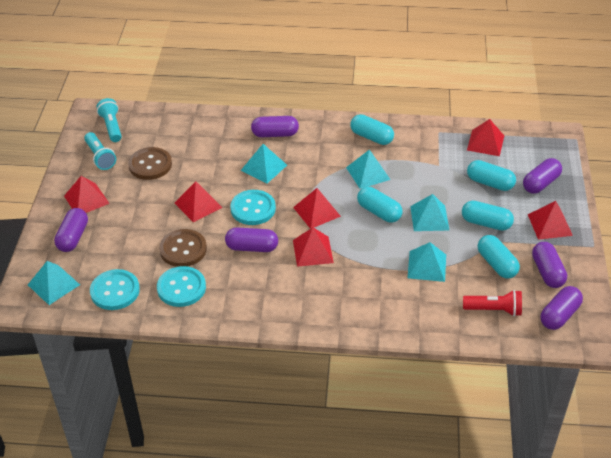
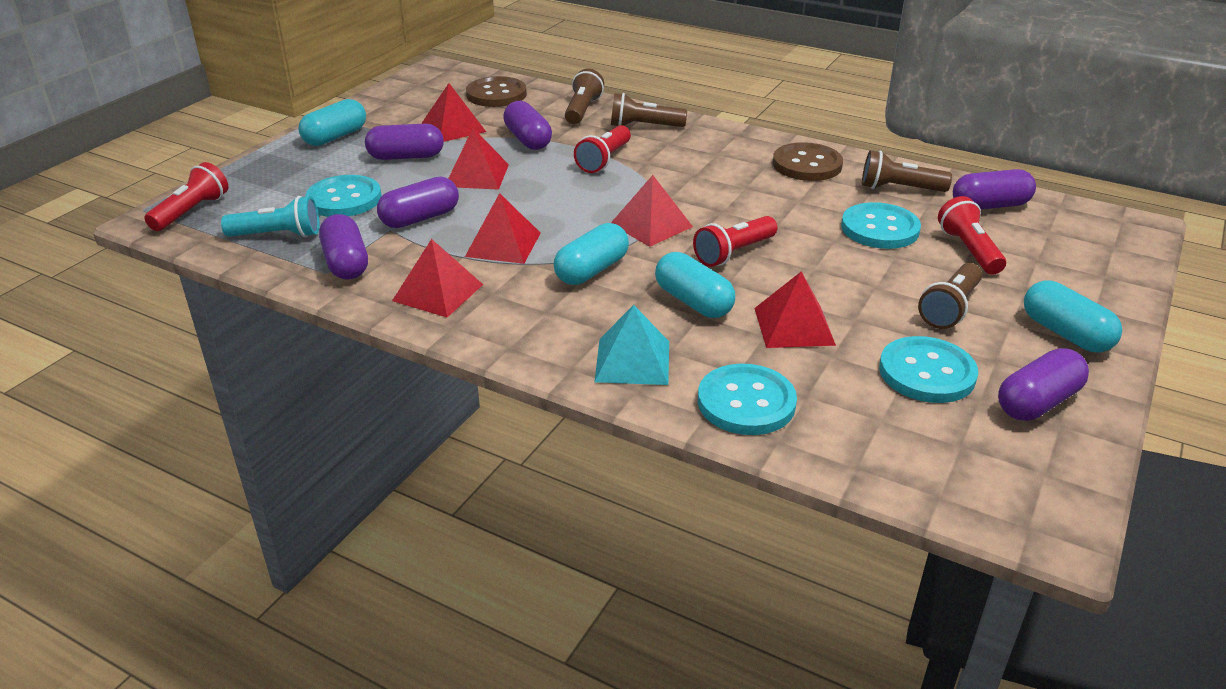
brown flashlight: 0 -> 4
red flashlight: 1 -> 4
turquoise button: 3 -> 4
turquoise capsule: 5 -> 4
turquoise flashlight: 2 -> 1
turquoise pyramid: 5 -> 1

